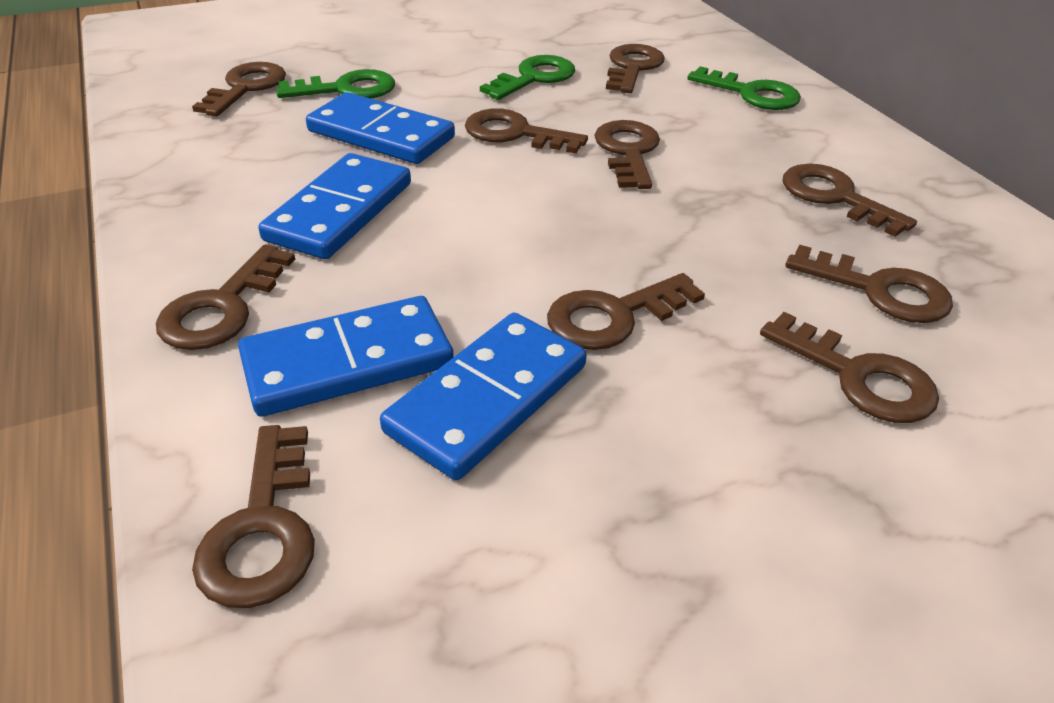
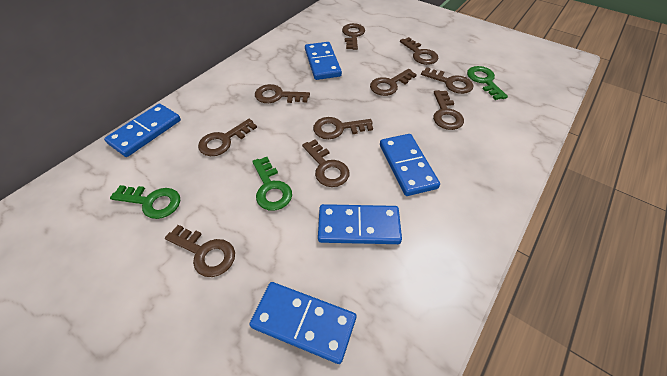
blue domino: 4 -> 5

